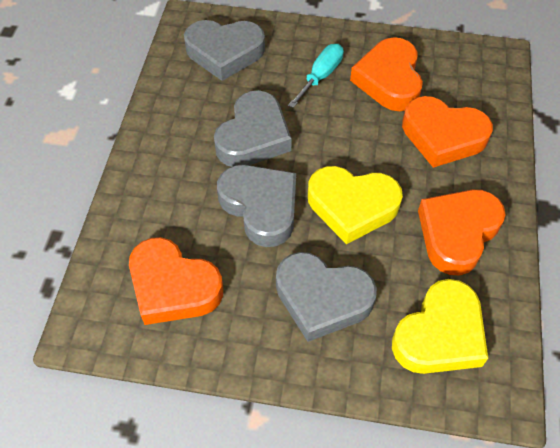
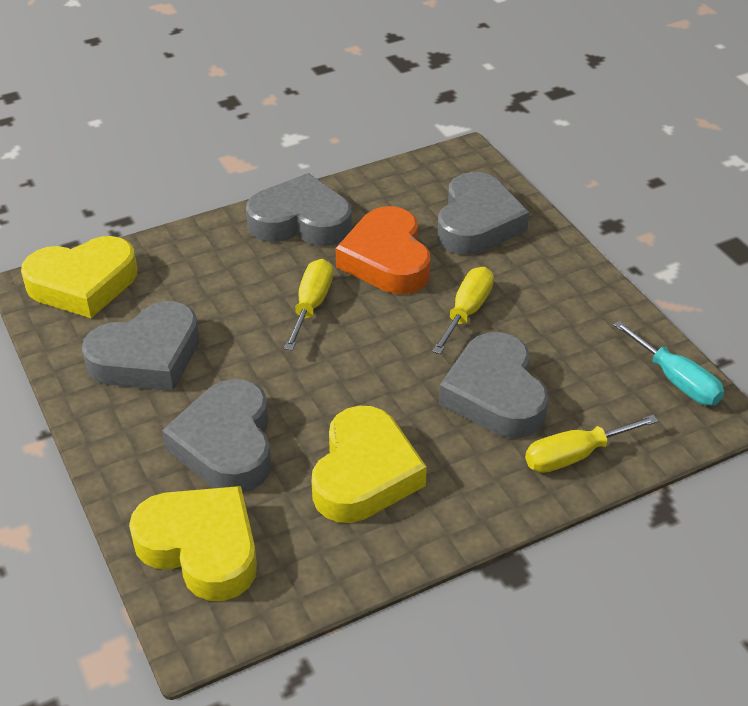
grey heart: 4 -> 5
orange heart: 4 -> 1
yellow heart: 2 -> 3
yellow screwdriver: 0 -> 3

